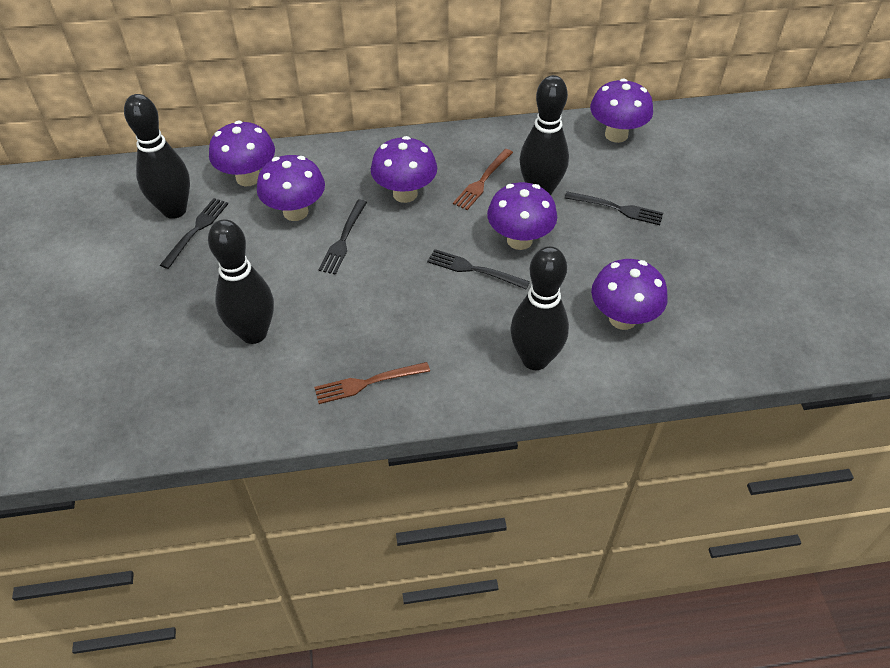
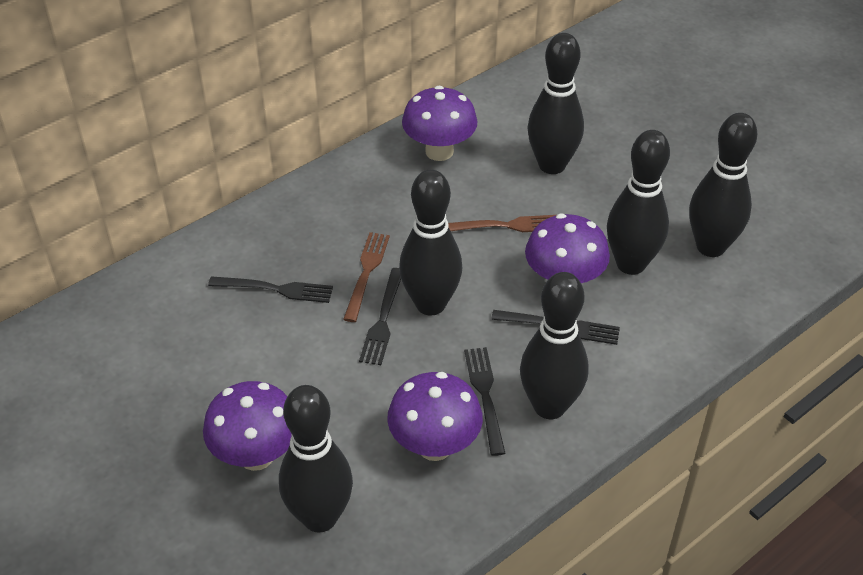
black bowling pin: 4 -> 6
purple mushroom: 6 -> 4

